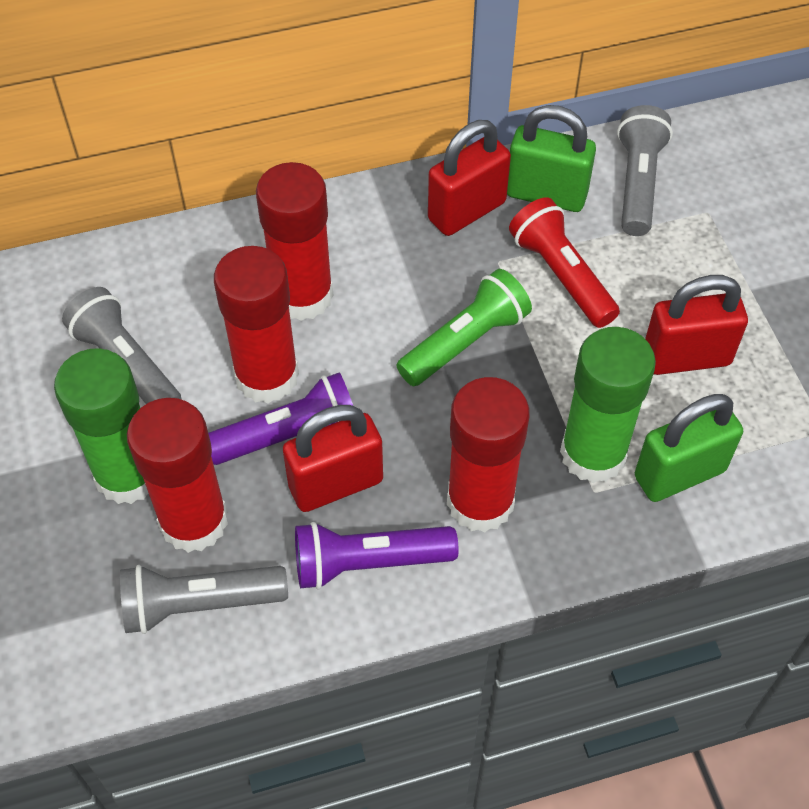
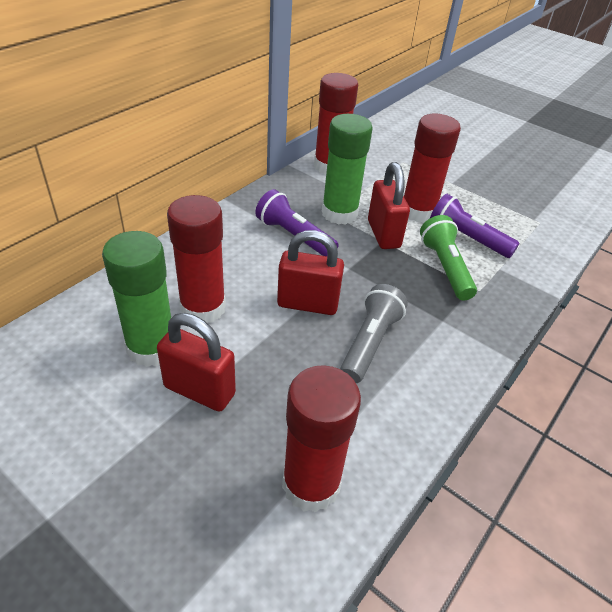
green padlock: 2 -> 0
grey flashlight: 3 -> 1
red flashlight: 1 -> 0

